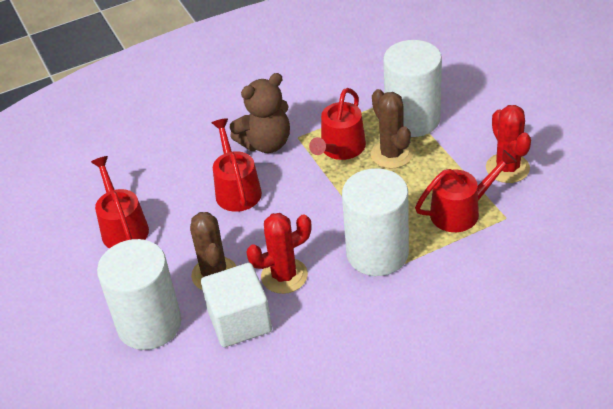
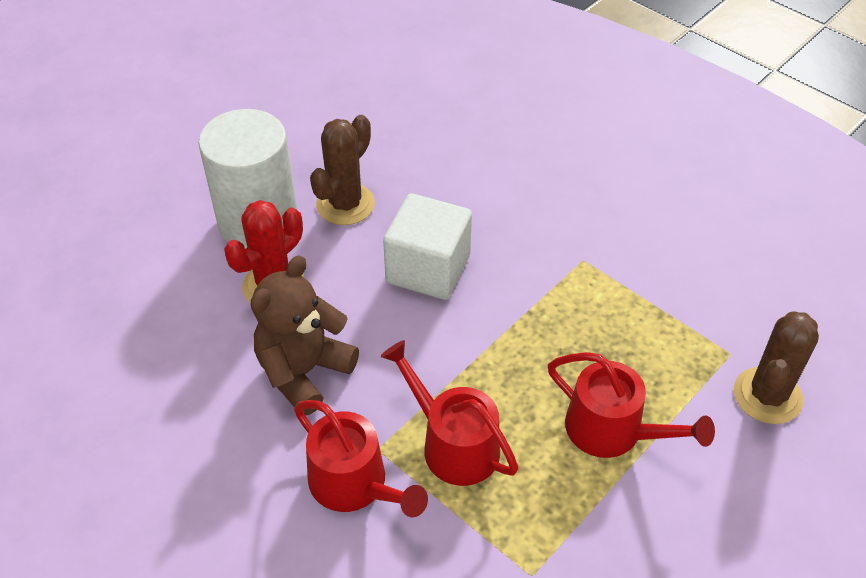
red cactus: 2 -> 1
red watering can: 4 -> 3
white cylinder: 3 -> 1

